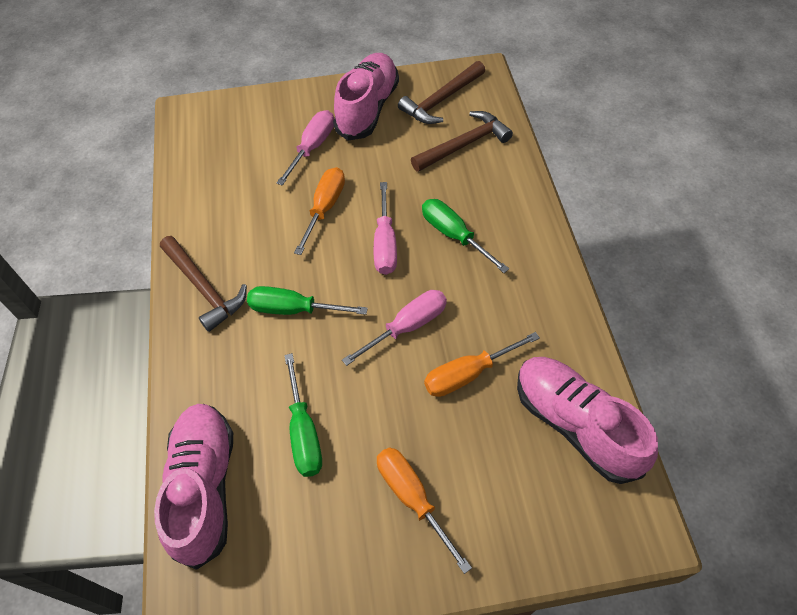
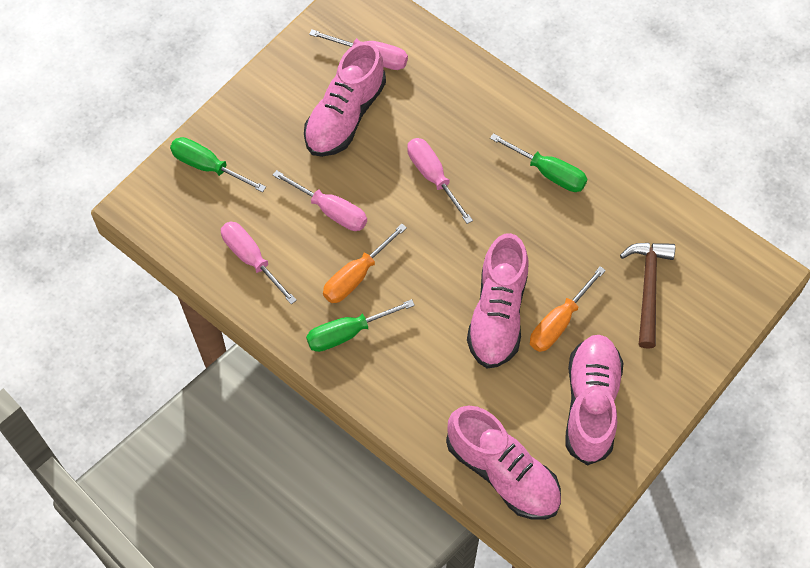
brown hammer: 3 -> 1
orange screwdriver: 3 -> 2
pink screwdriver: 3 -> 4
pink shoe: 3 -> 4

